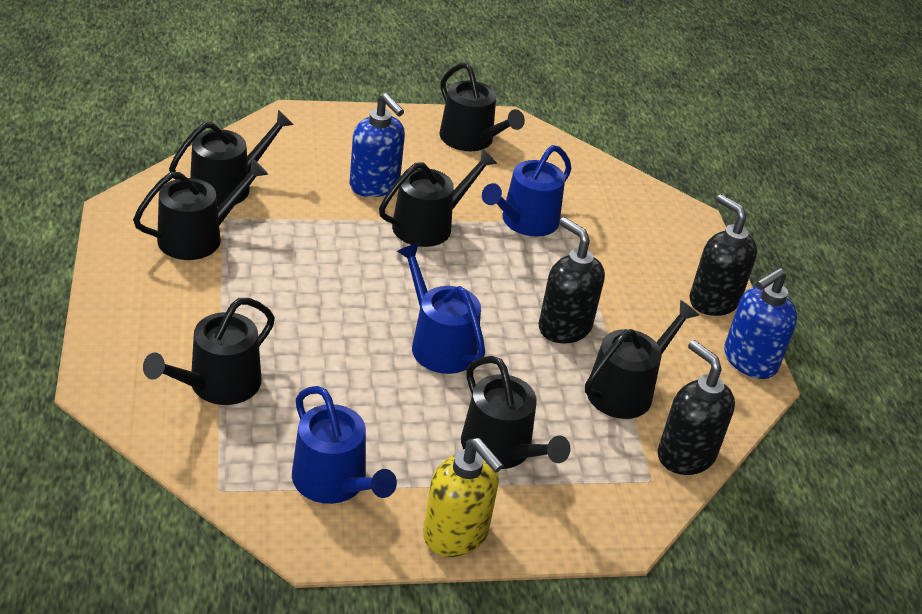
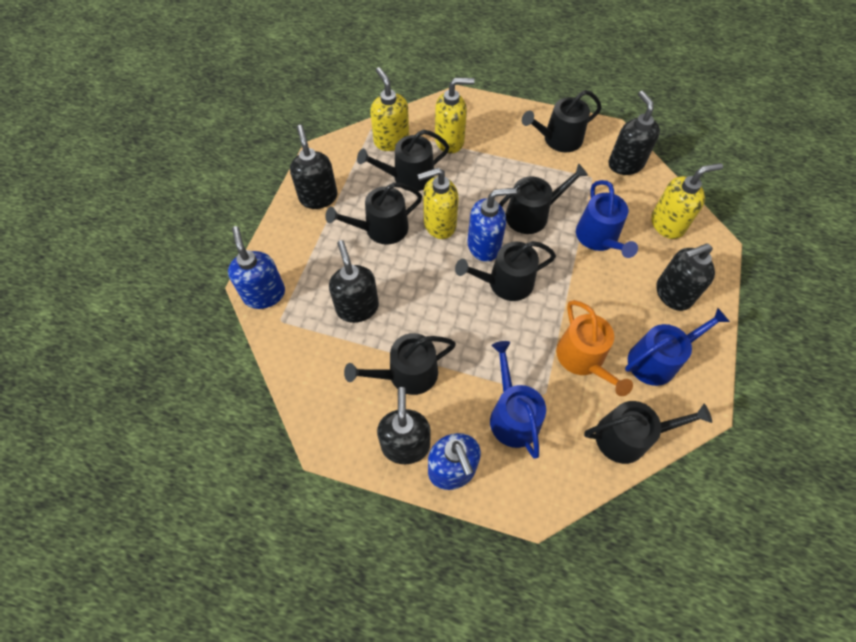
black soap dispenser: 3 -> 5
blue soap dispenser: 2 -> 3
orange watering can: 0 -> 1
yellow soap dispenser: 1 -> 4

